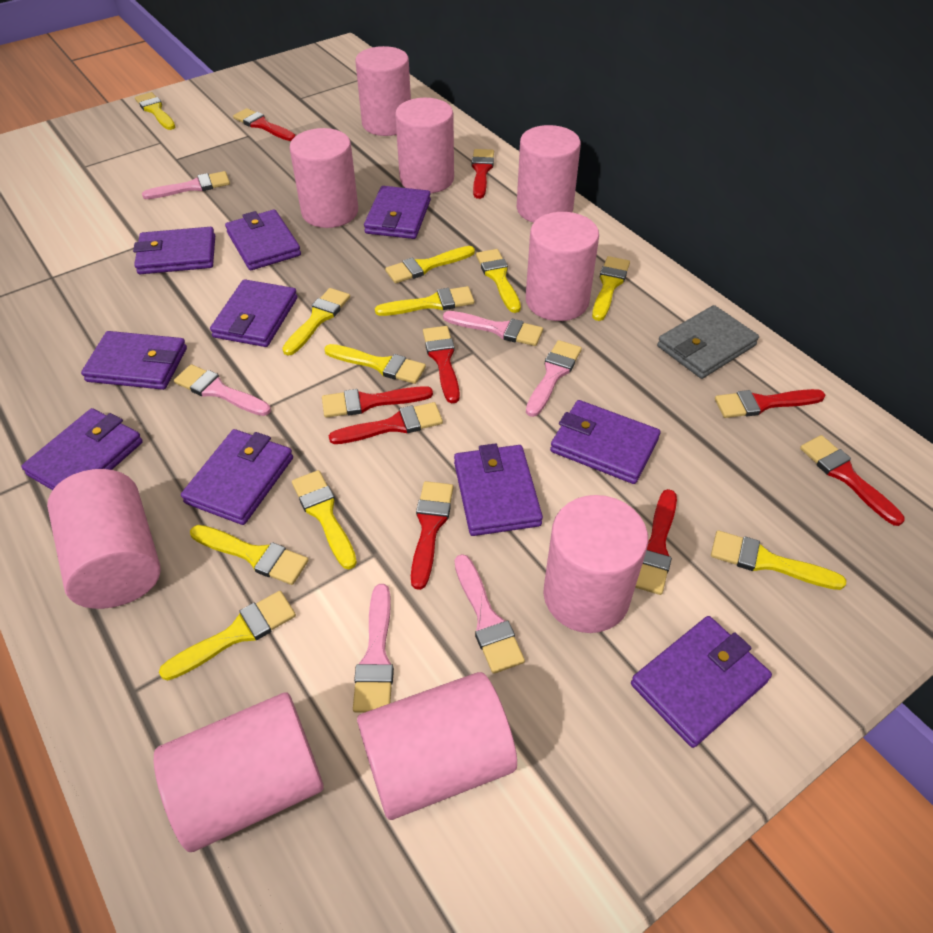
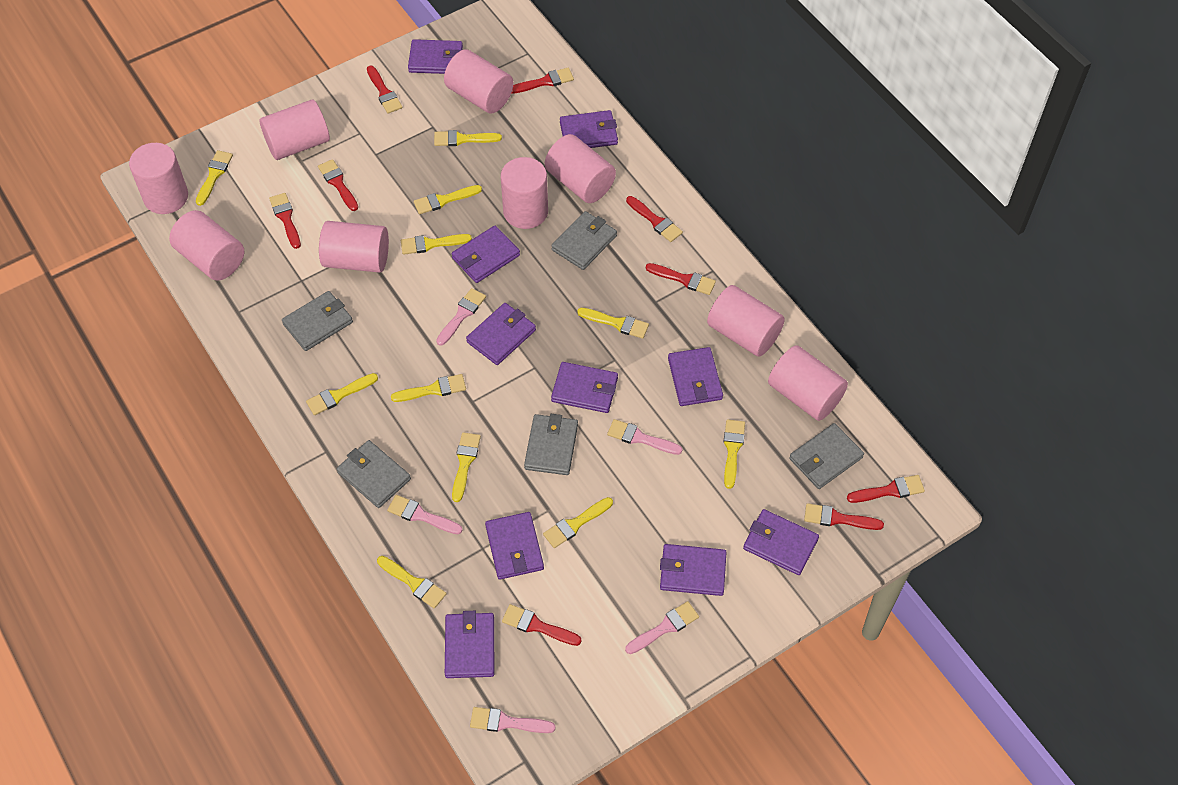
grey wallet: 1 -> 5
pink brush: 6 -> 5

